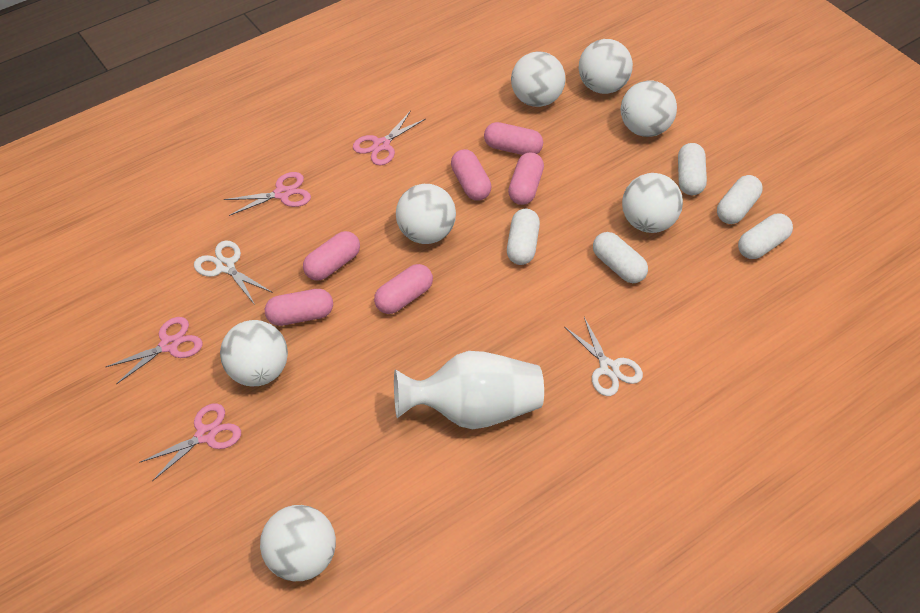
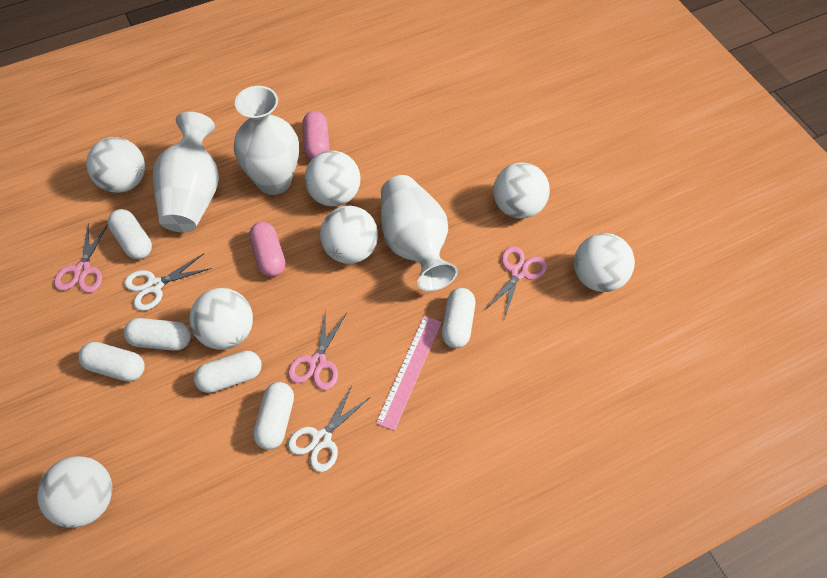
pink capsule: 6 -> 2
pink ruler: 0 -> 1
pink scissors: 4 -> 3
white capsule: 5 -> 6
white vase: 1 -> 3

